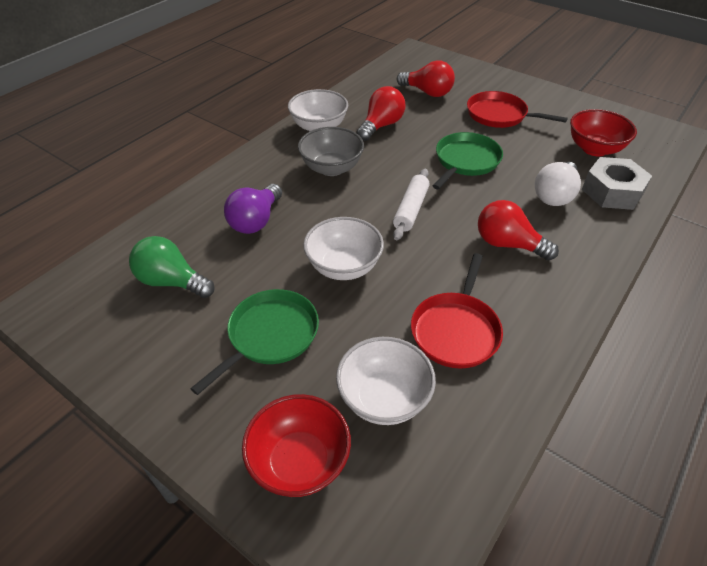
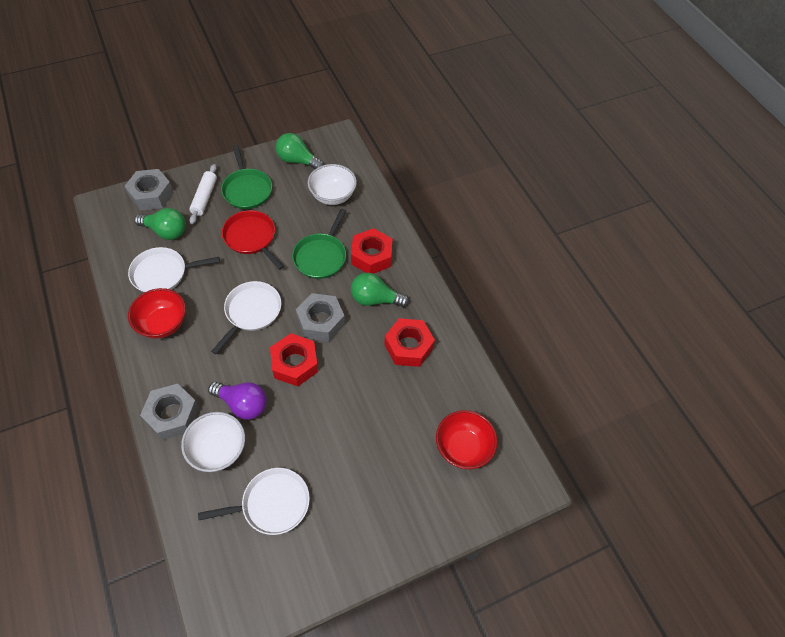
green light bulb: 1 -> 3
grey bowl: 1 -> 0
grey nut: 1 -> 3
red light bulb: 3 -> 0
red nut: 0 -> 3
red pan: 2 -> 1
white bowl: 3 -> 2
white light bulb: 1 -> 0
white pan: 0 -> 3

